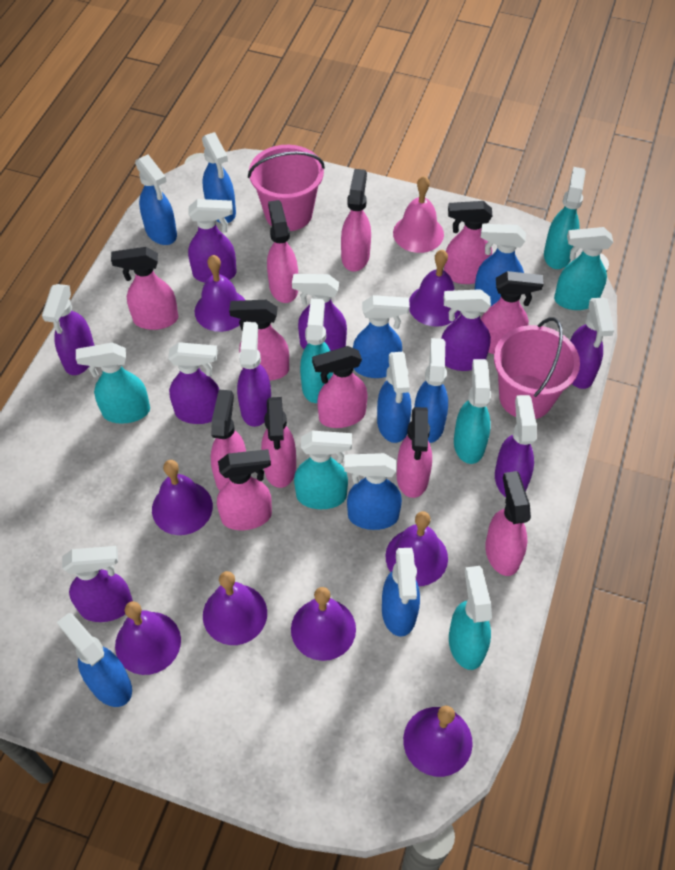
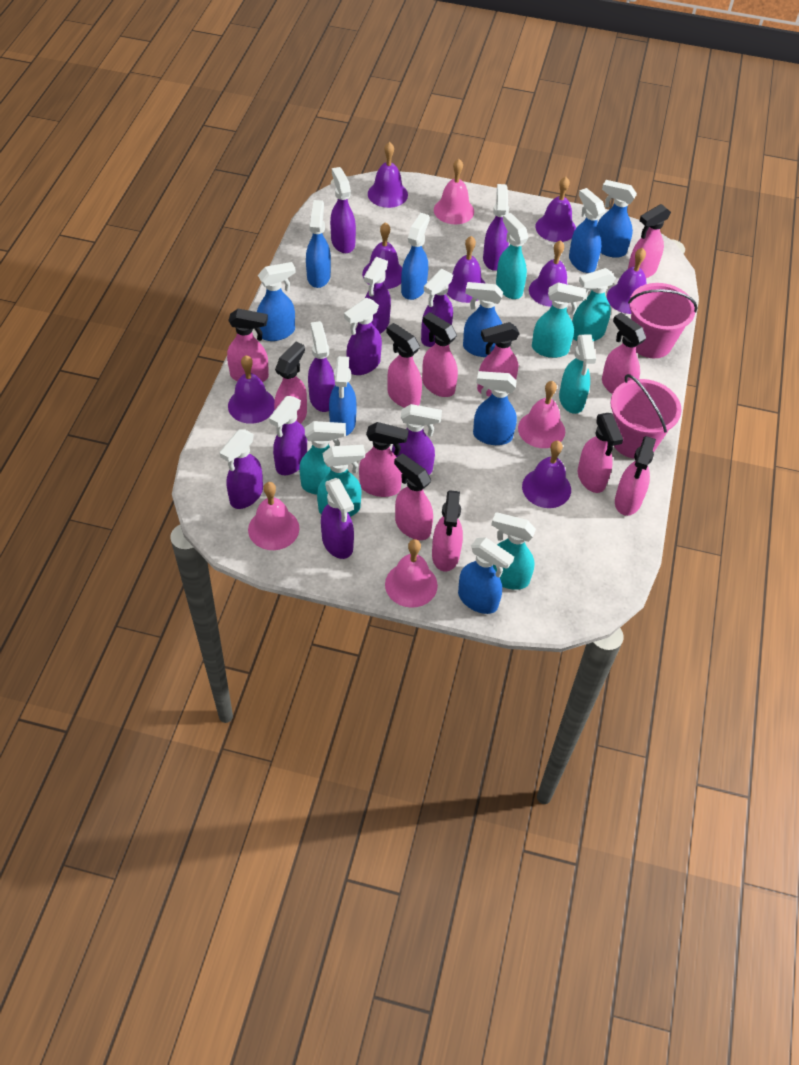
pink bell: 1 -> 4
purple spray bottle: 9 -> 10

